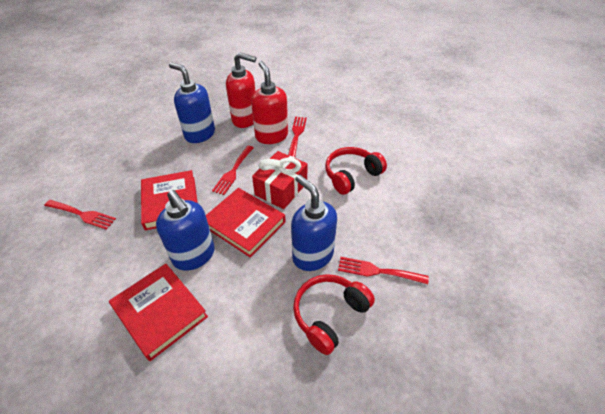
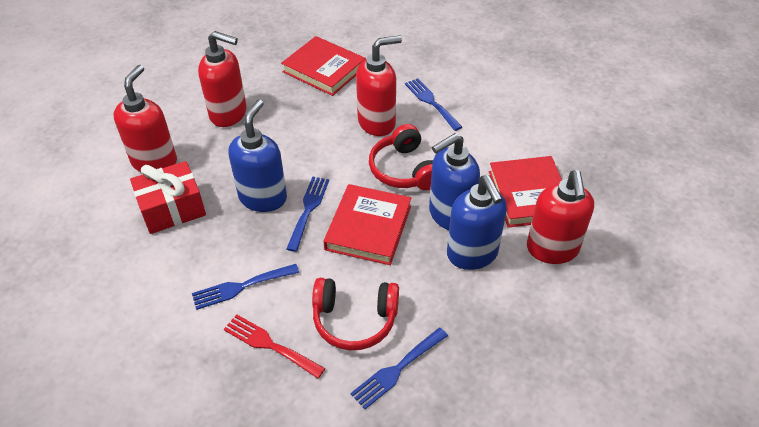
blue fork: 0 -> 4
red fork: 4 -> 1
red soap dispenser: 2 -> 4

